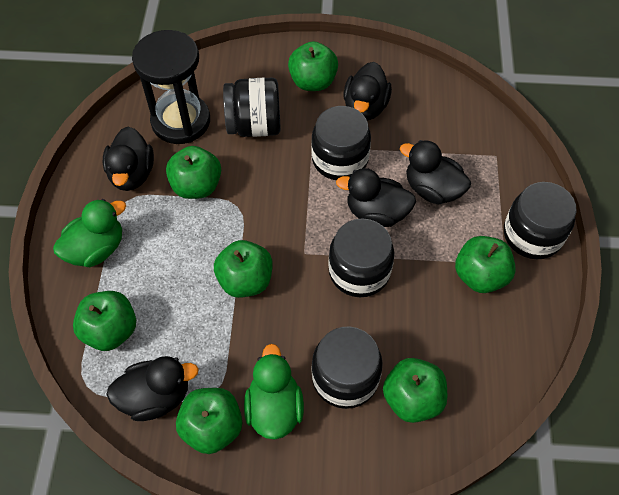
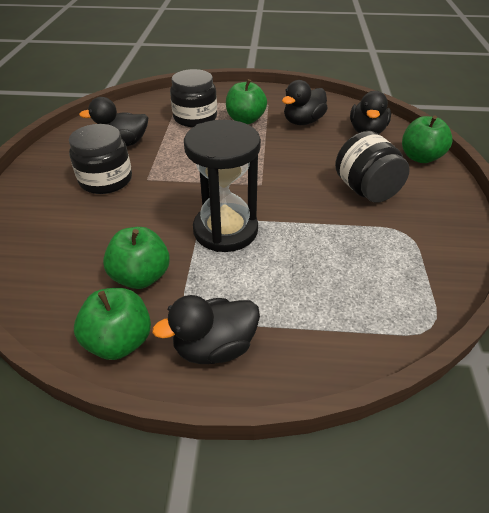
black duck: 5 -> 4
black jar: 5 -> 3
green apple: 7 -> 4
green duck: 2 -> 0

